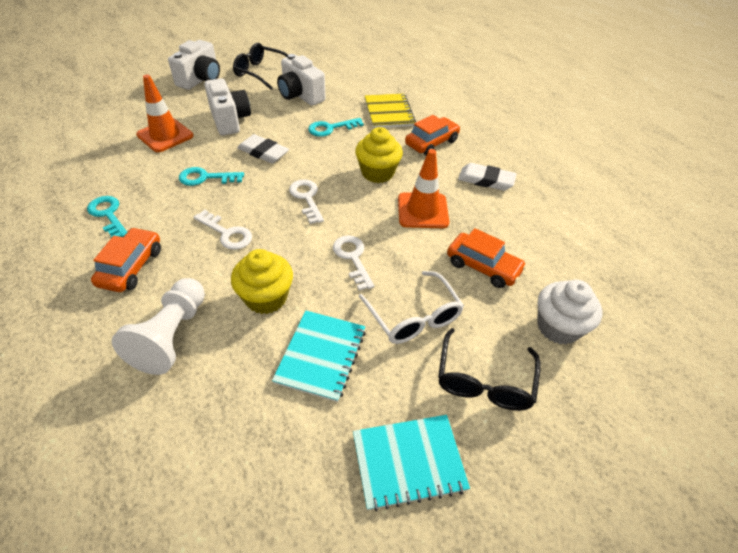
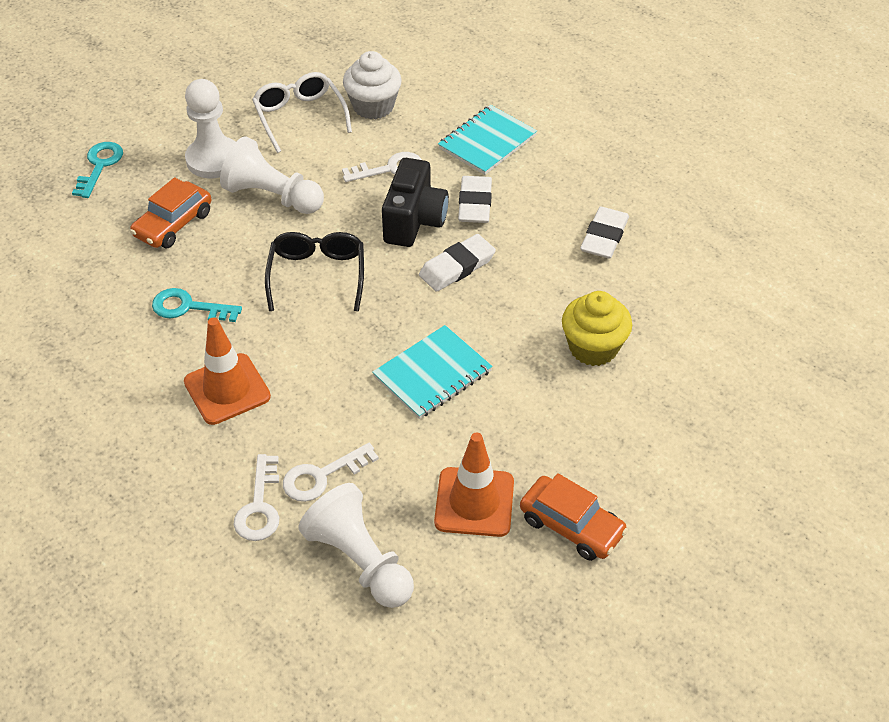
black camera: 0 -> 1
black glasses: 2 -> 1
orange car: 3 -> 2
turquoise key: 3 -> 2
white camera: 3 -> 0
white eraser: 2 -> 3
white pawn: 1 -> 3
yellow cupcake: 2 -> 1
yellow notebook: 1 -> 0

